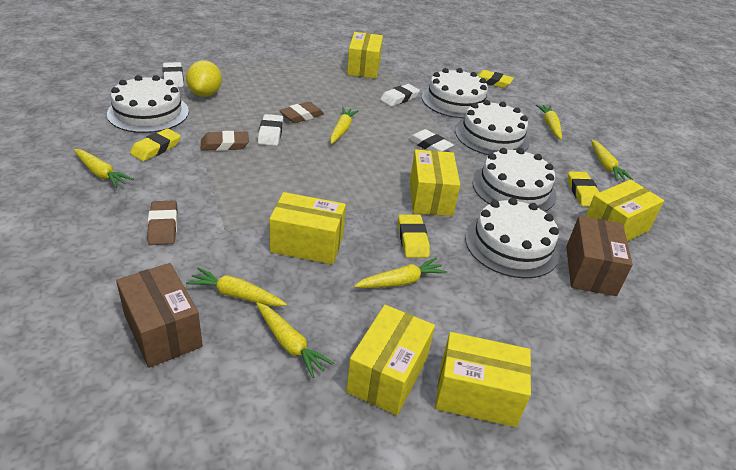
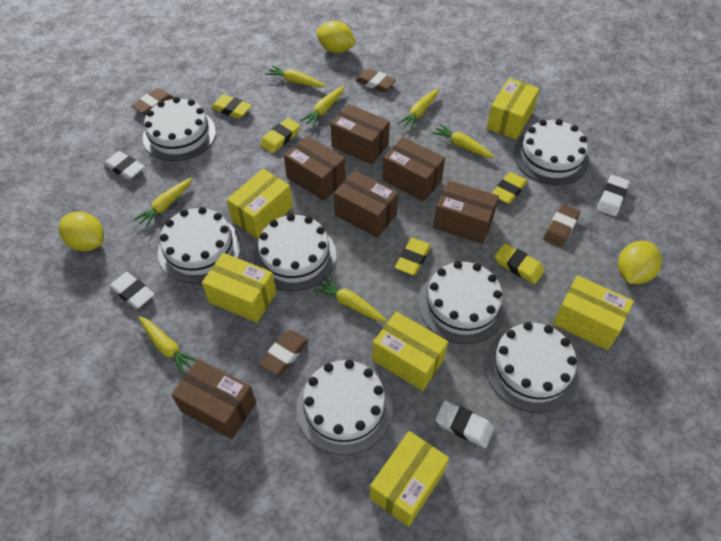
brown box: 2 -> 6
brown eraser: 3 -> 4
white cake: 5 -> 7
yellow eraser: 4 -> 5
yellow lemon: 1 -> 3

